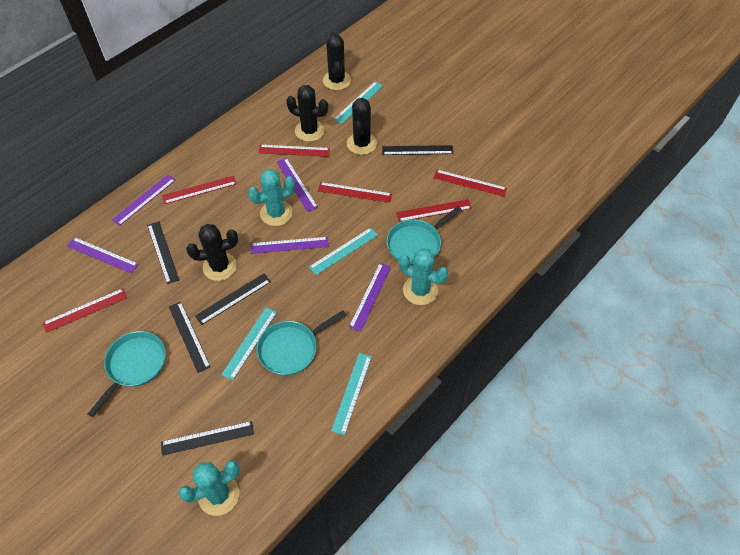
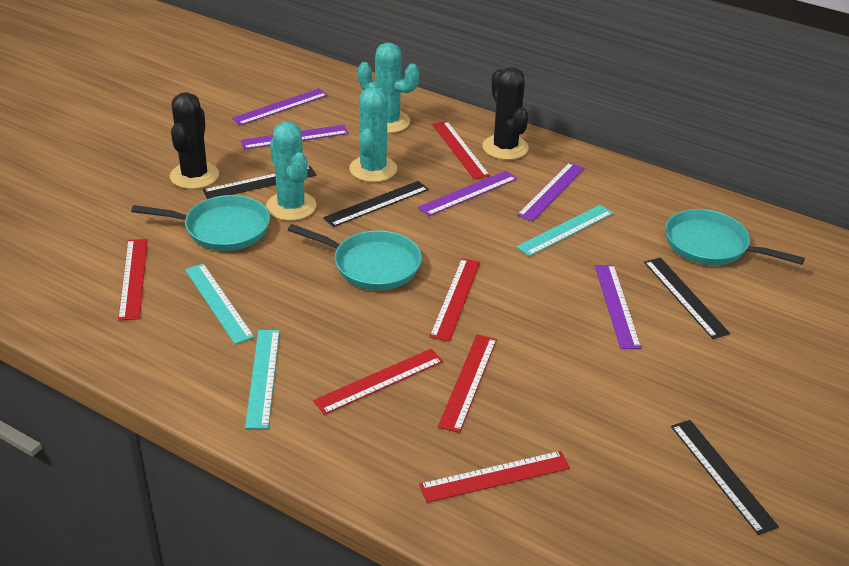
black cactus: 4 -> 2
black ruler: 5 -> 4
turquoise ruler: 4 -> 3

